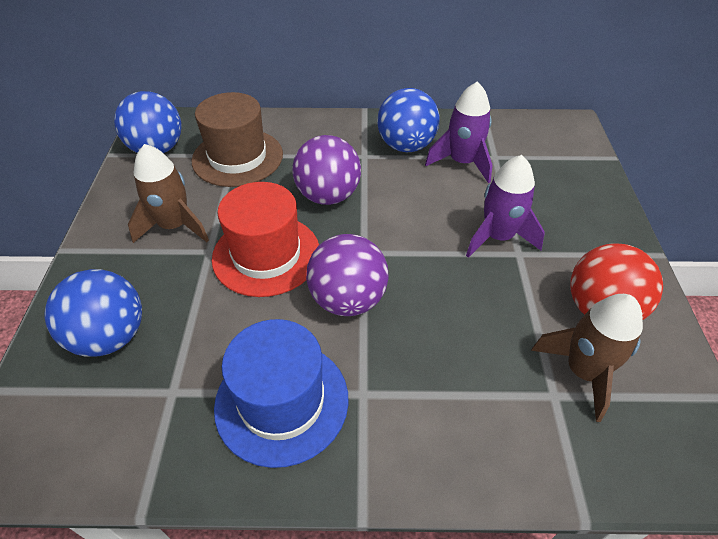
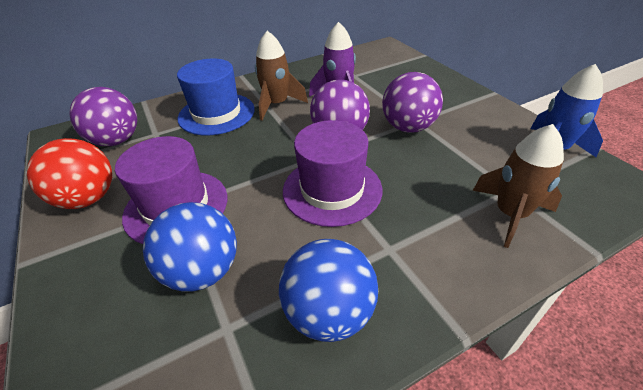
blue ball: 3 -> 2
blue rocket: 0 -> 1
brown hat: 1 -> 0
purple ball: 2 -> 3
purple hat: 0 -> 2
purple rocket: 2 -> 1
red hat: 1 -> 0

